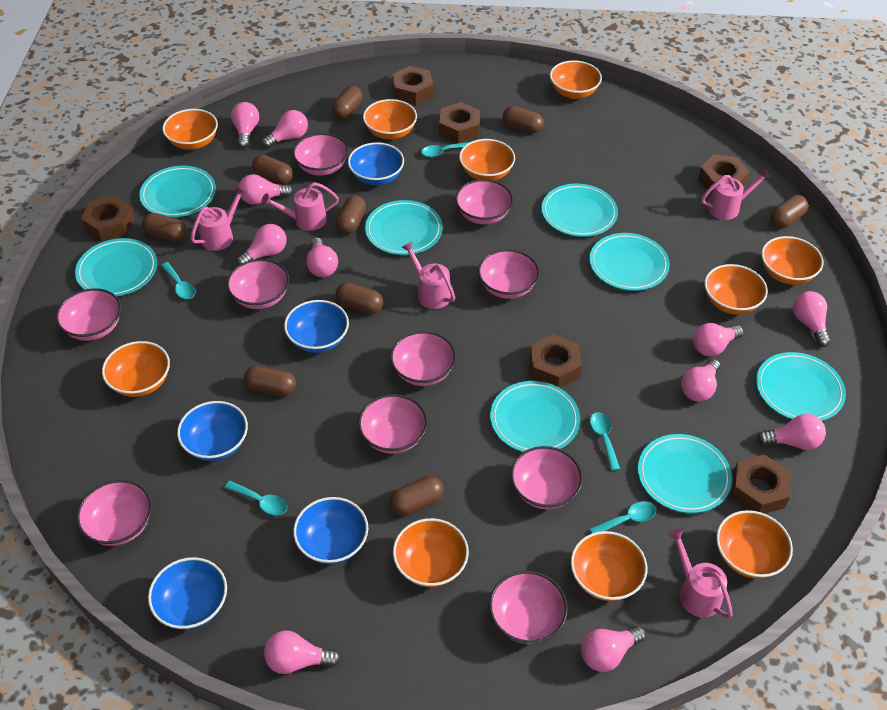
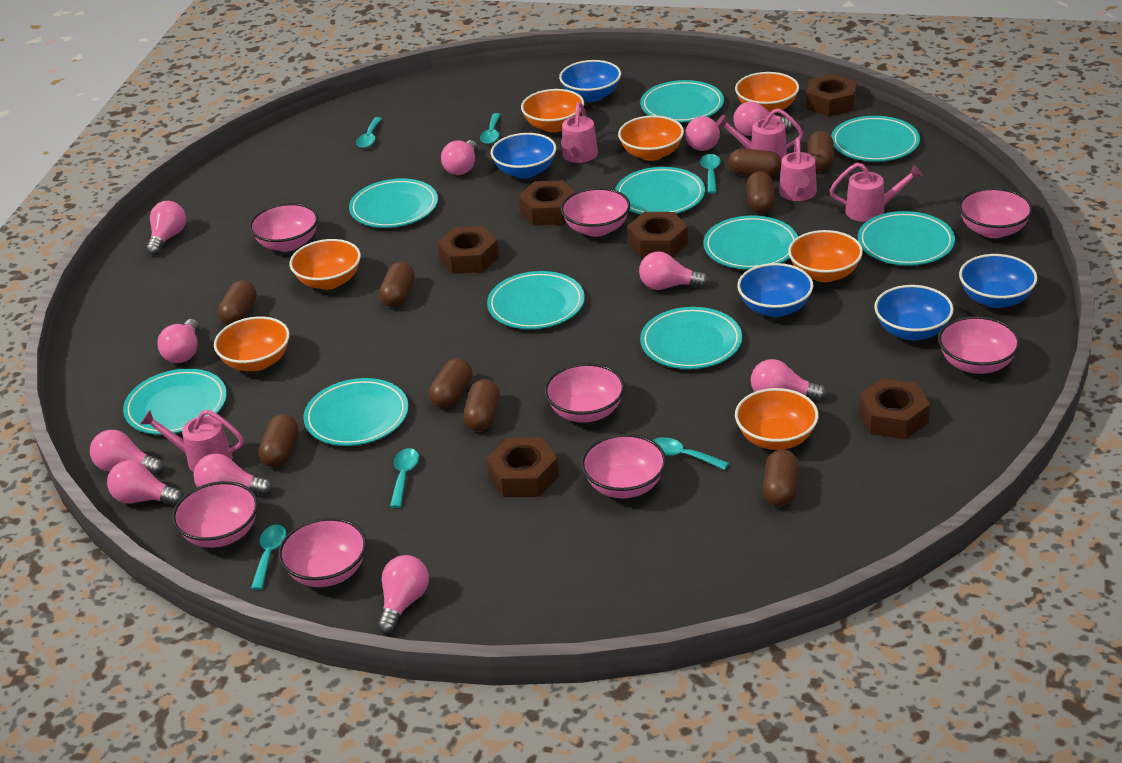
orange bowl: 10 -> 7
pink bowl: 10 -> 8
turquoise plate: 8 -> 10
turquoise spoon: 5 -> 6

